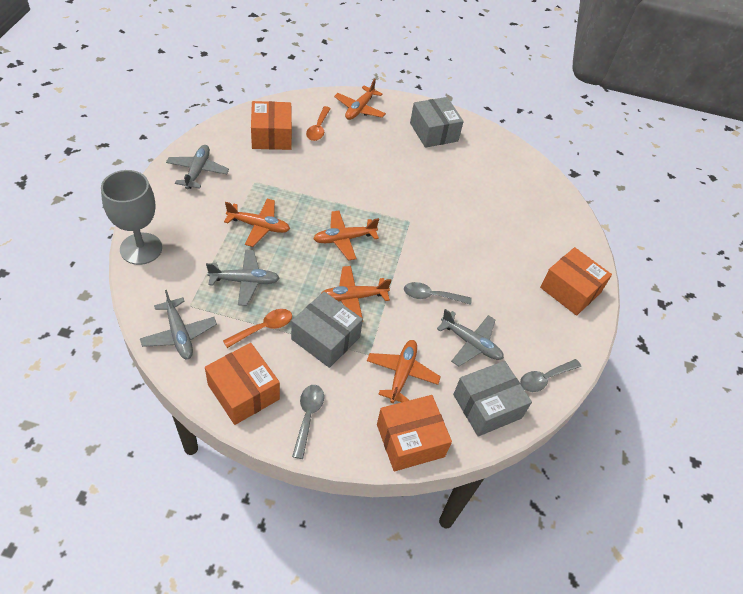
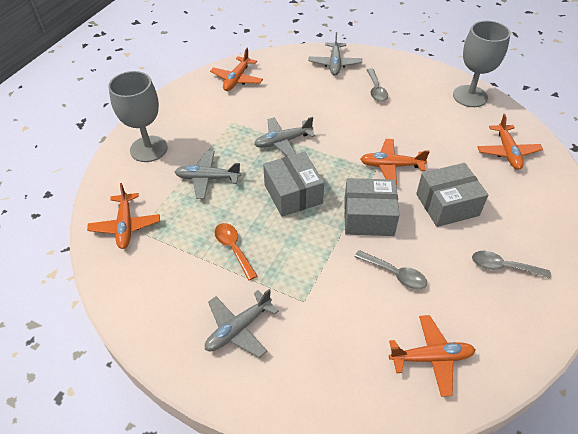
grey goblet: 1 -> 2
orange box: 4 -> 0
orange spoon: 2 -> 1

